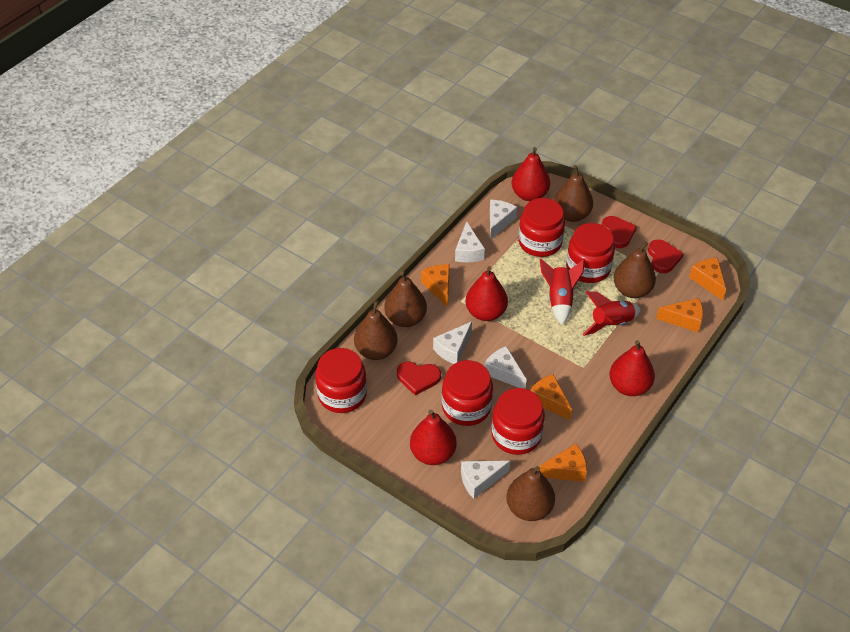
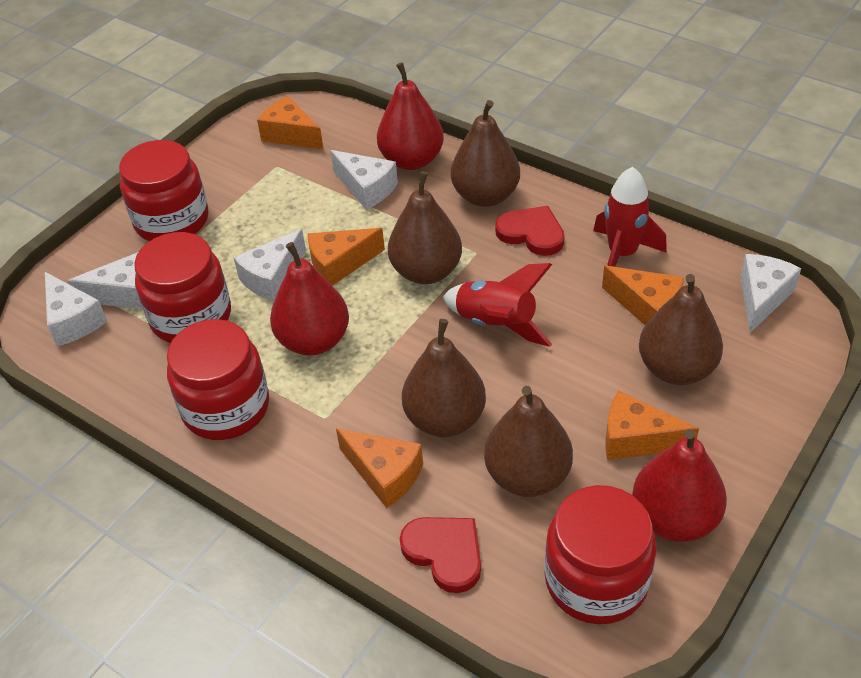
red heart: 3 -> 2
red jar: 5 -> 4
red pear: 4 -> 3

